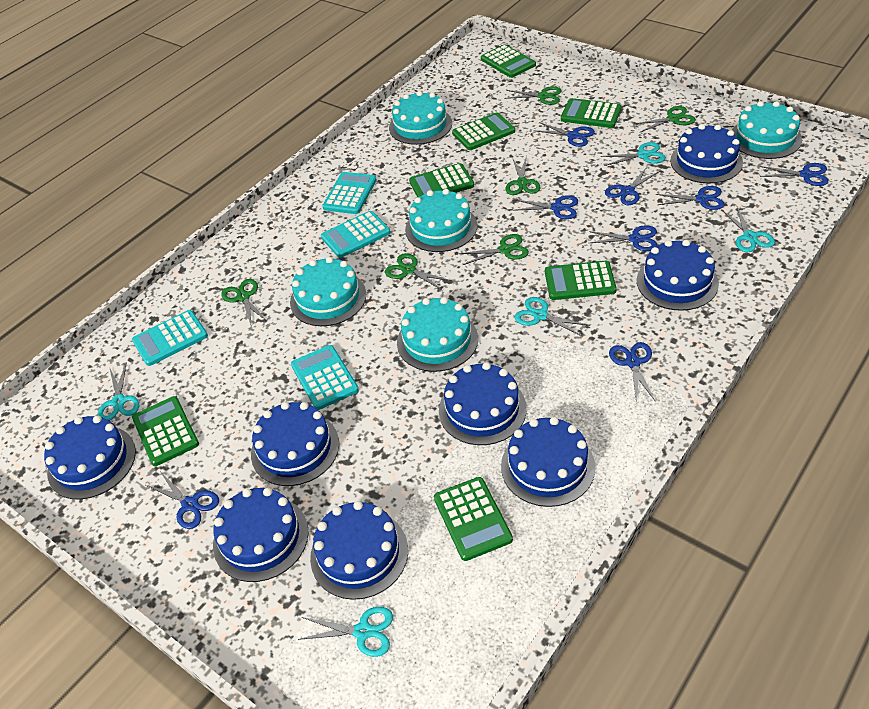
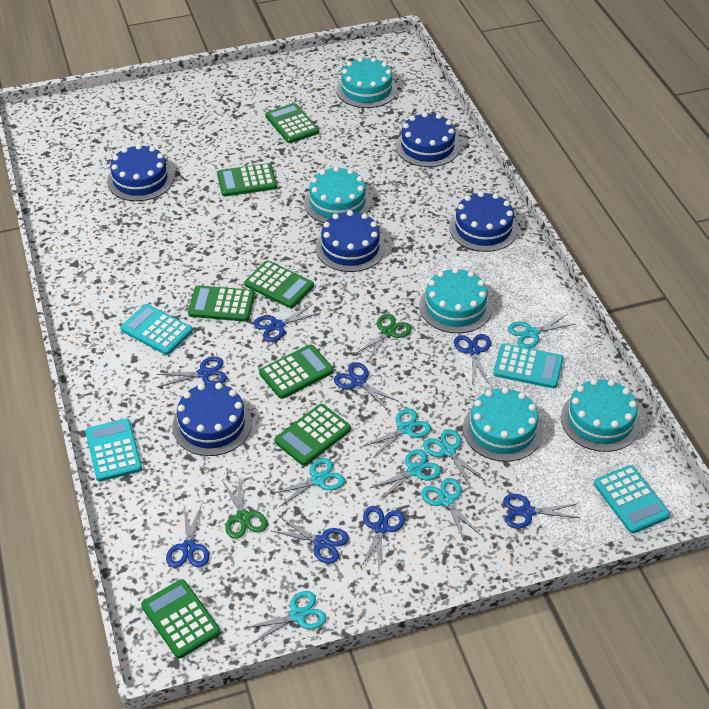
blue cake: 8 -> 5
green scissors: 6 -> 2
turquoise scissors: 5 -> 7

